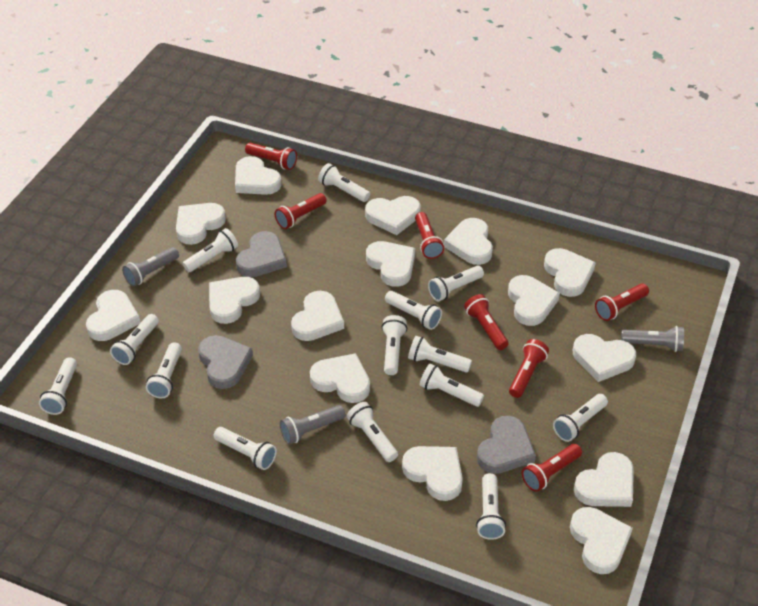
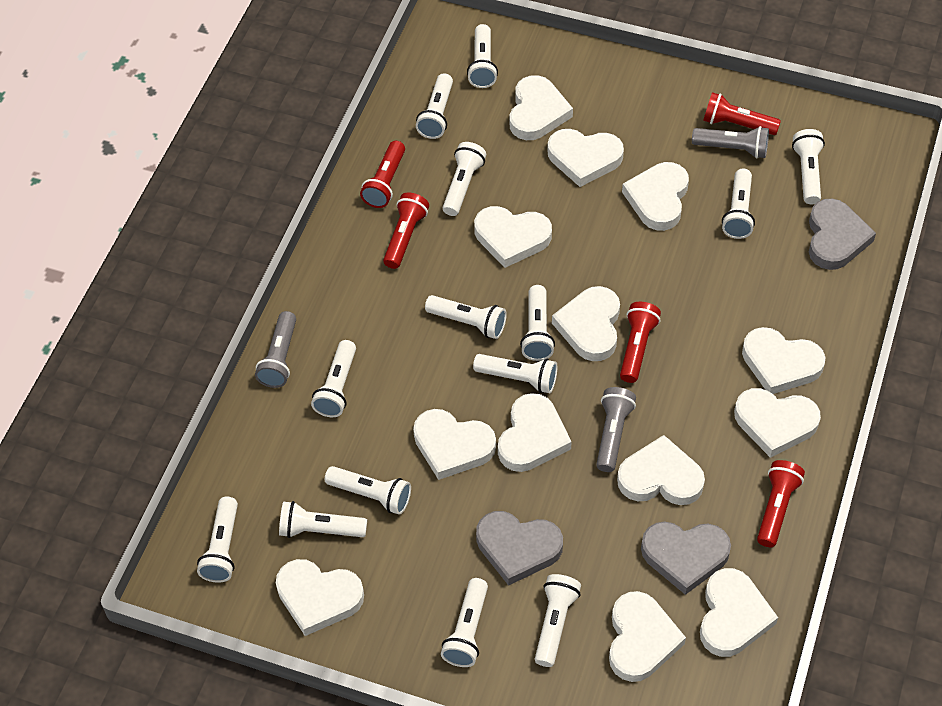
red flashlight: 7 -> 5
white heart: 15 -> 13

